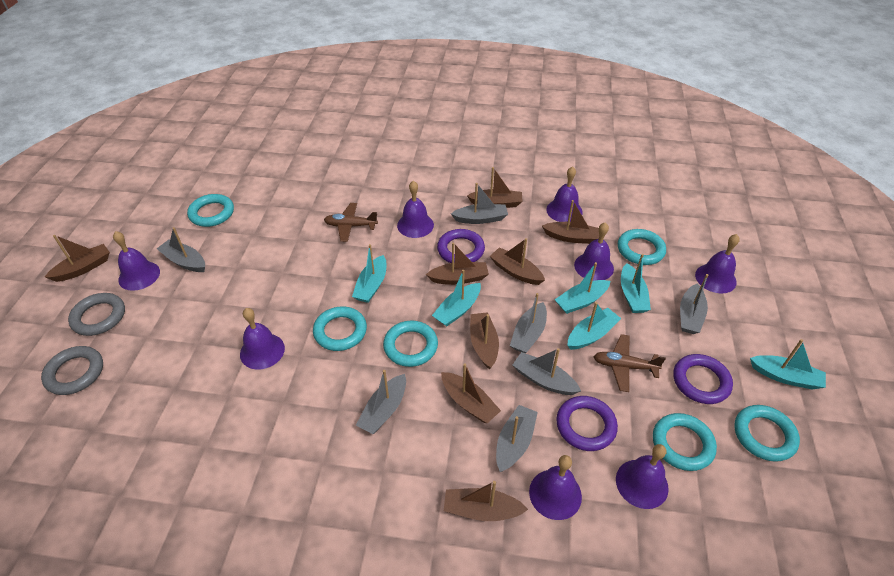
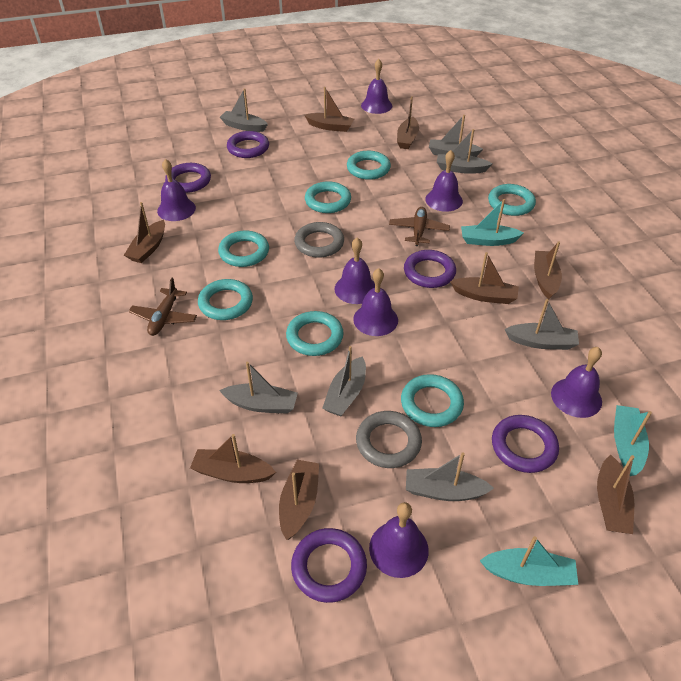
purple bell: 8 -> 7
purple ring: 3 -> 5
turquoise boat: 6 -> 3
turquoise ring: 6 -> 7

